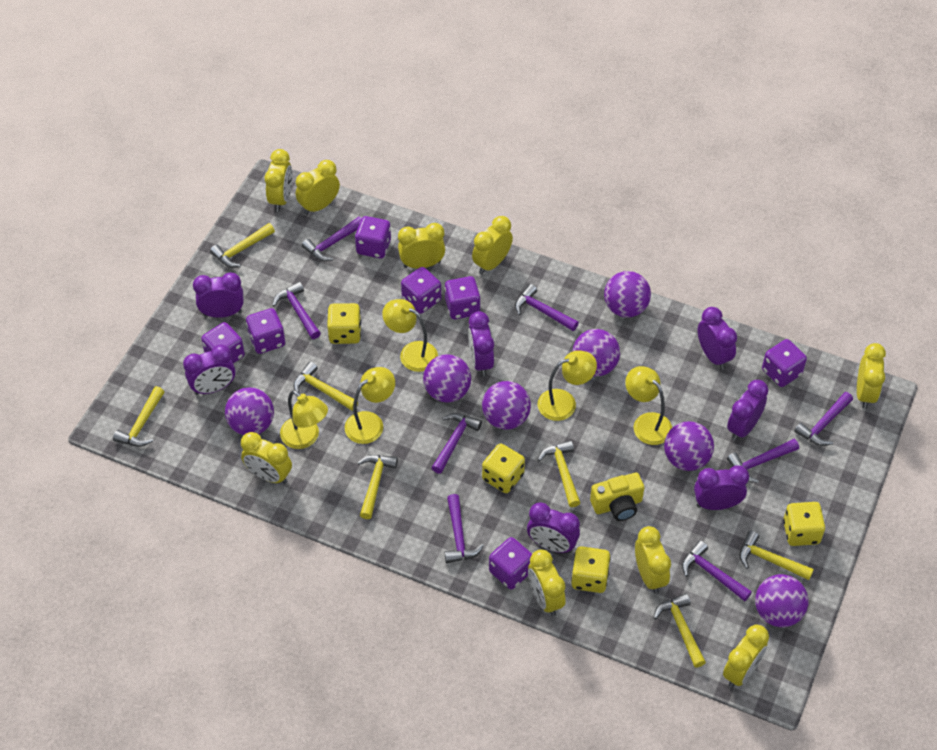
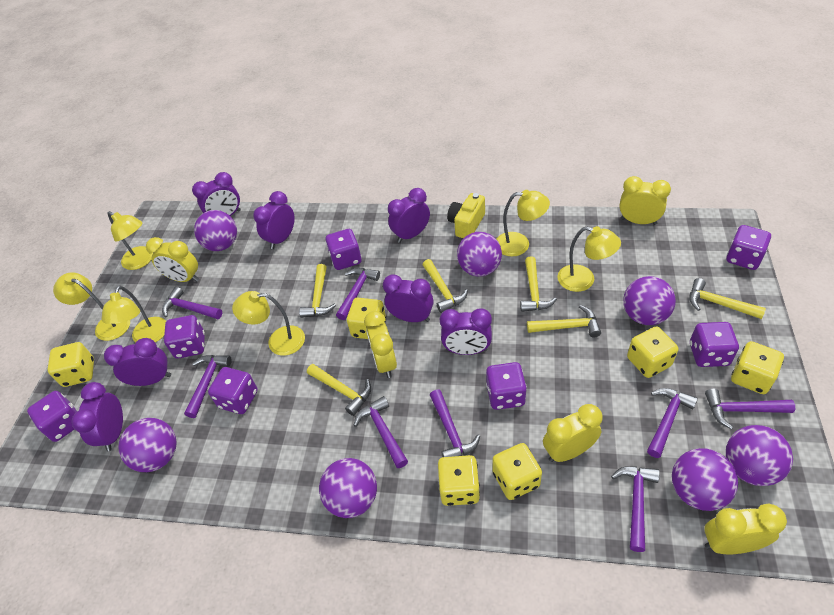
yellow clock: 9 -> 5
yellow dice: 4 -> 6
yellow hammer: 7 -> 6
yellow lamp: 5 -> 6

